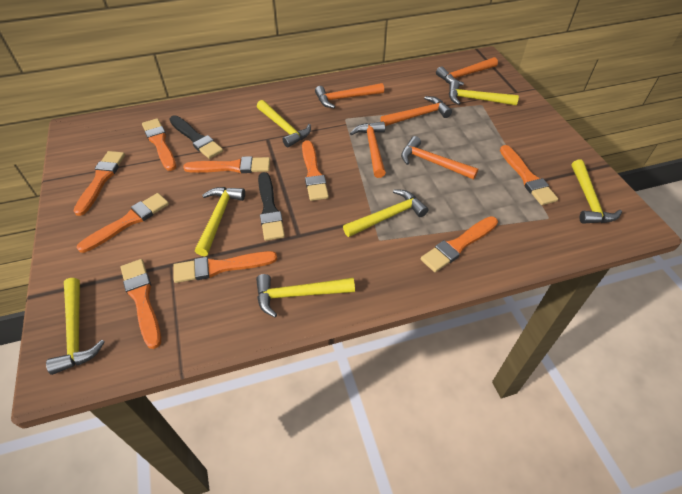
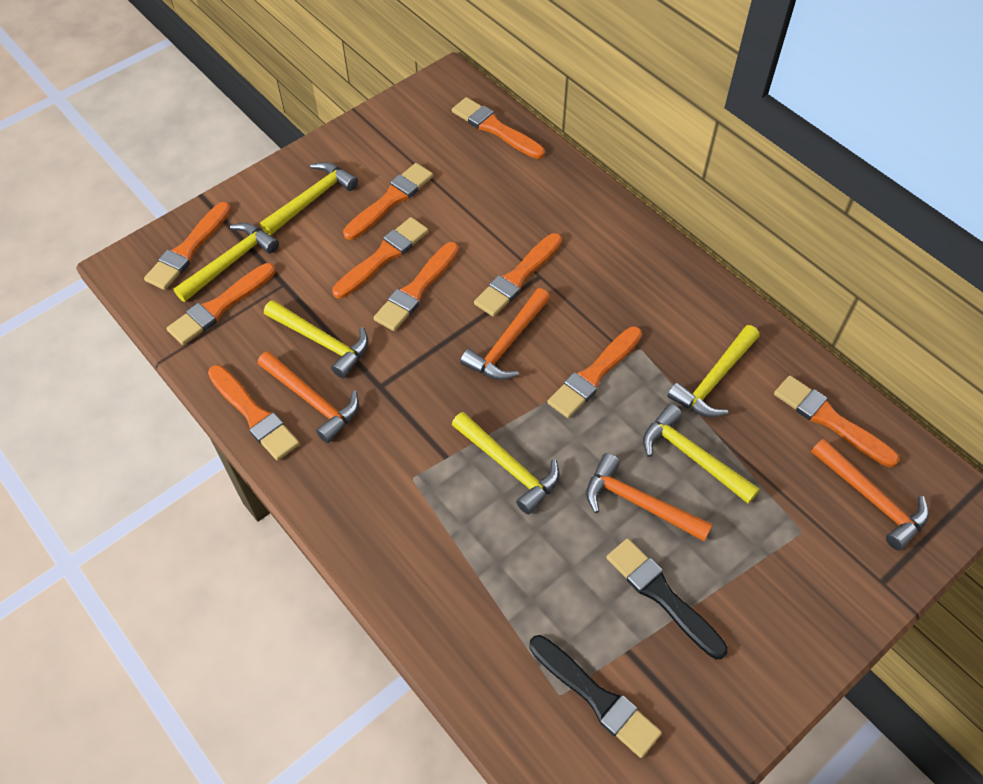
orange brush: 9 -> 10
orange hammer: 5 -> 4
yellow hammer: 7 -> 6

